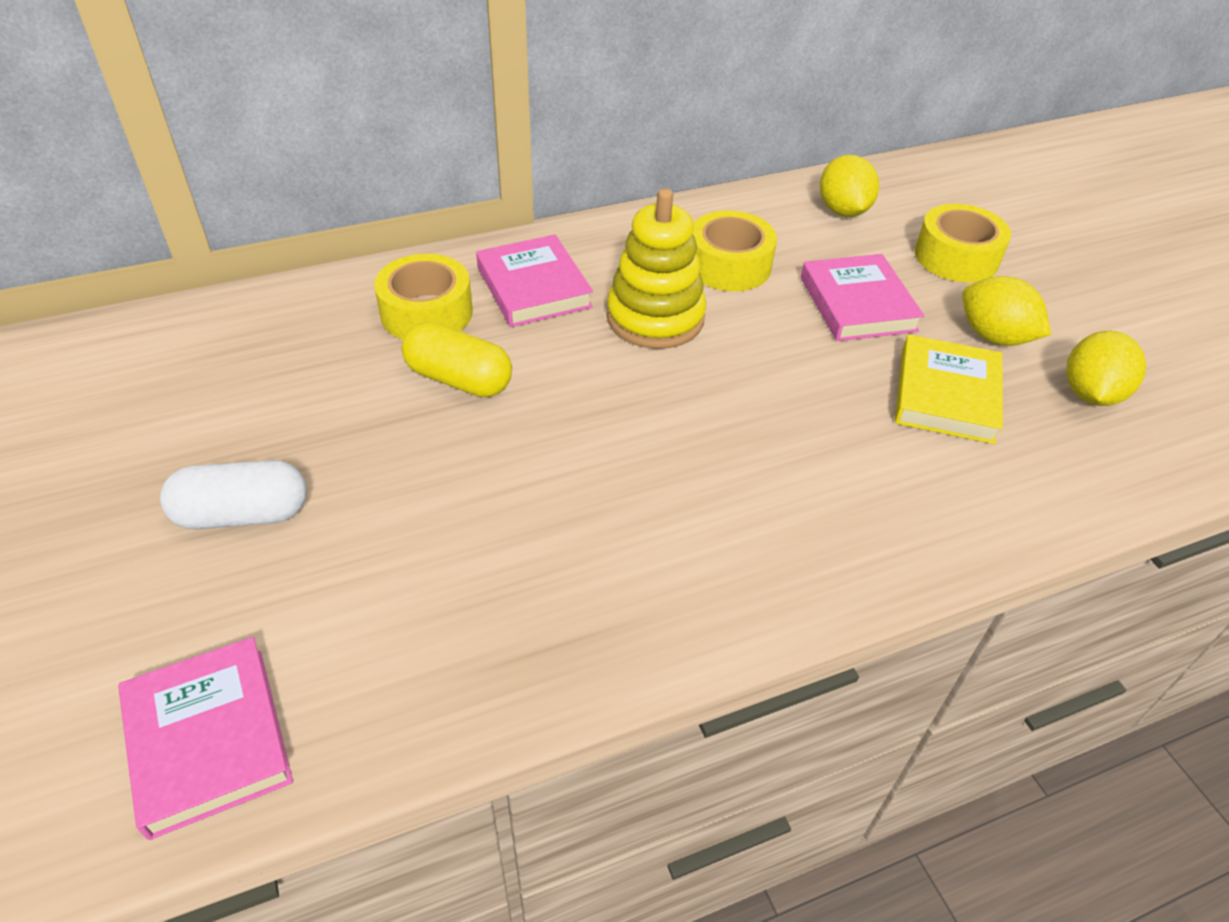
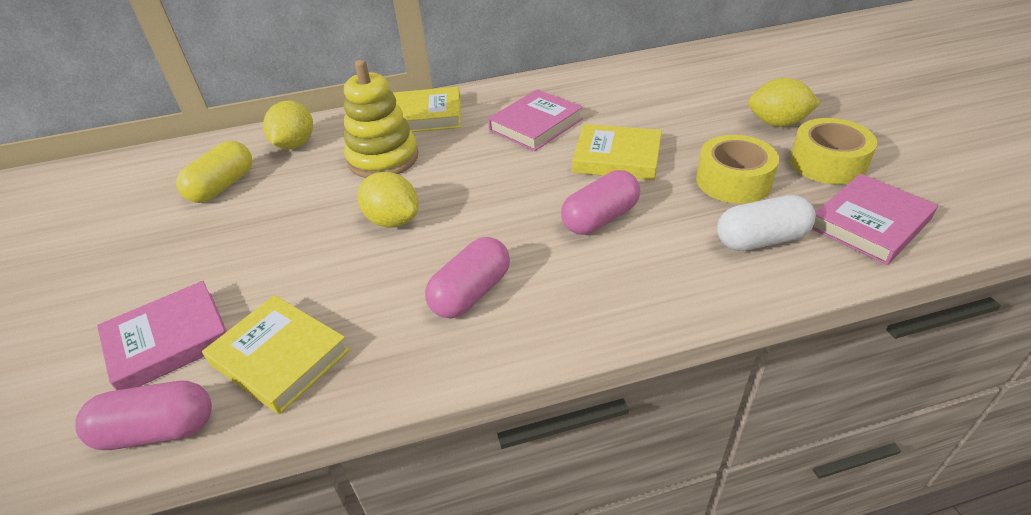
pink capsule: 0 -> 3
yellow book: 1 -> 3
yellow tape: 3 -> 2

